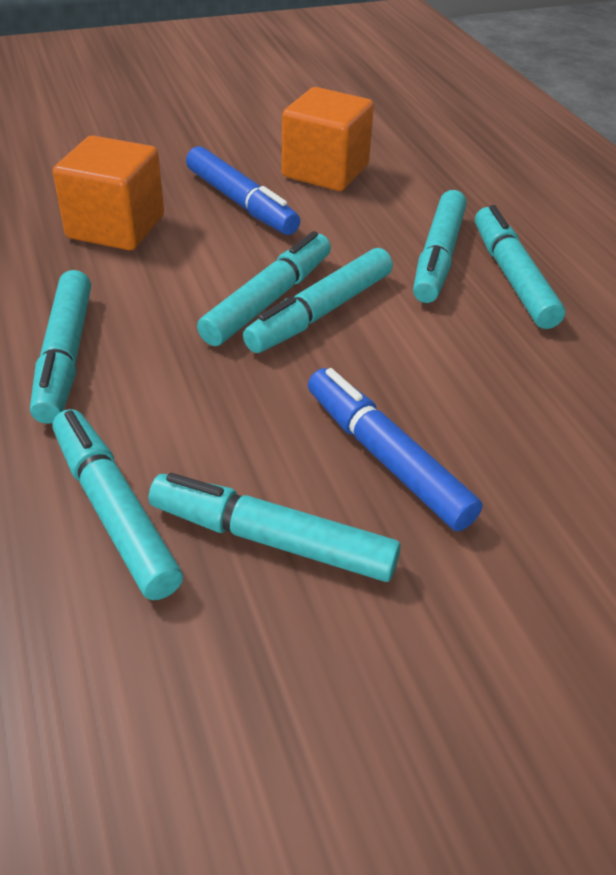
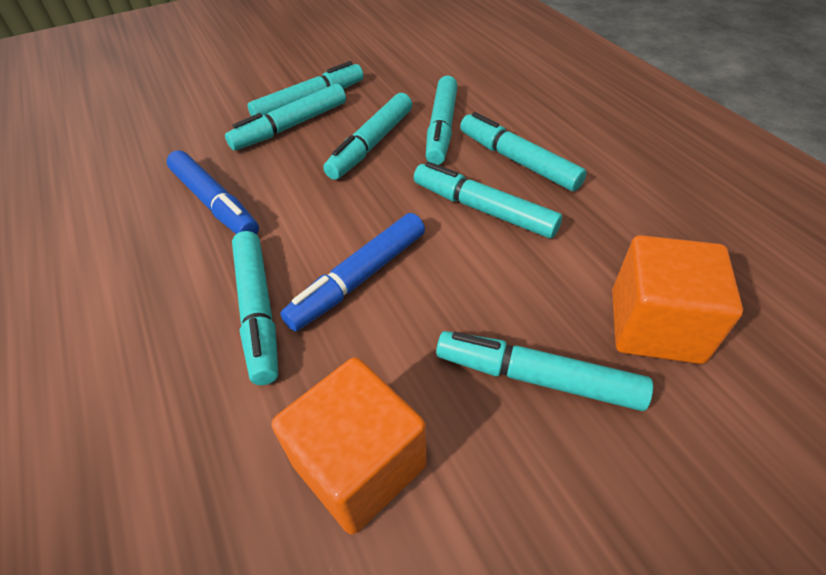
turquoise marker: 7 -> 8

